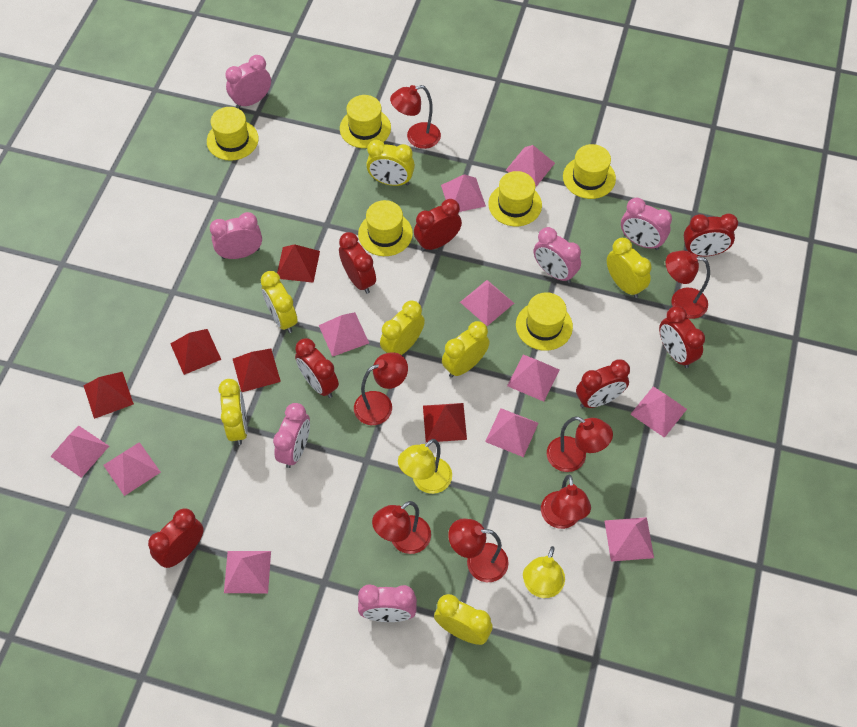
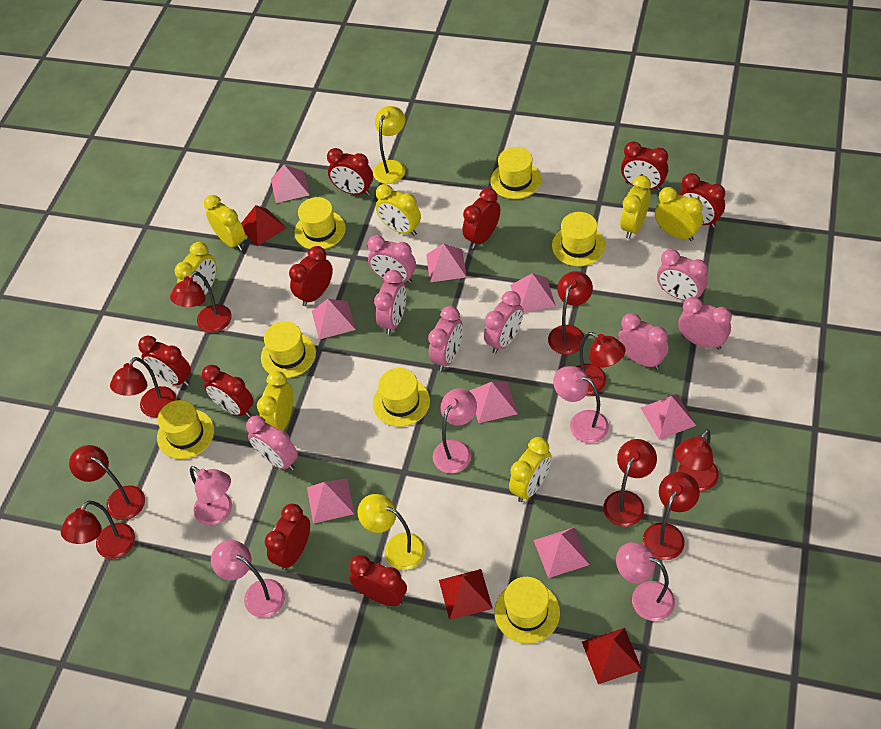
pink clock: 6 -> 8
pink lamp: 0 -> 5
pink pyramid: 11 -> 8
red clock: 7 -> 9
red lamp: 7 -> 9
red pyramid: 5 -> 3
yellow hat: 6 -> 7

